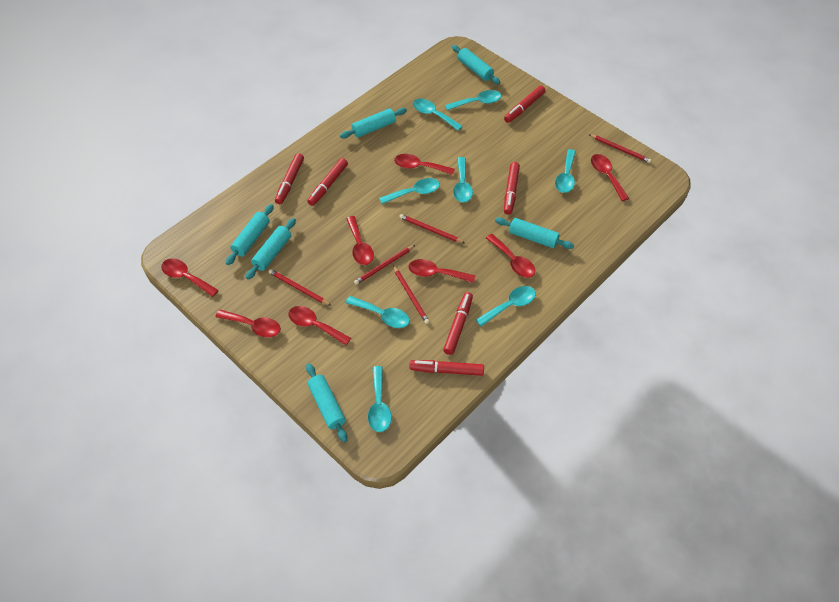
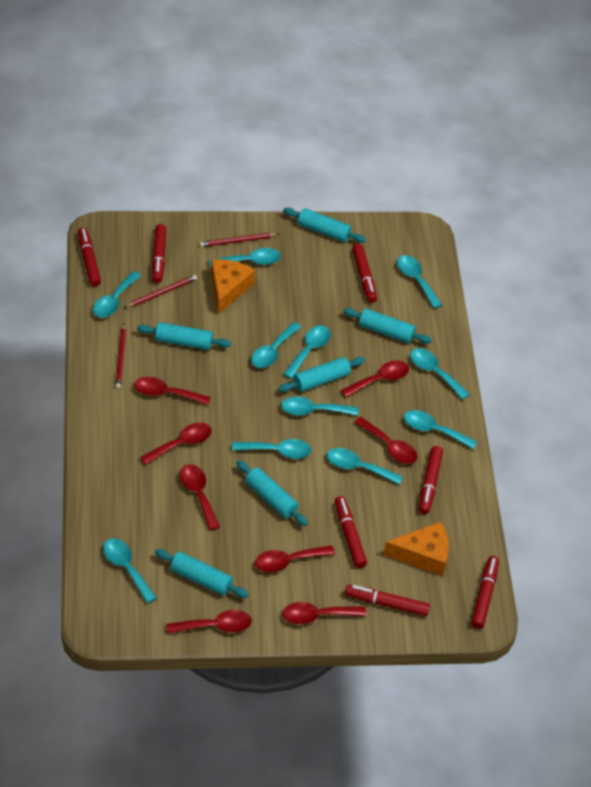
orange cheese: 0 -> 2
red marker: 6 -> 7
red pencil: 5 -> 3
turquoise spoon: 8 -> 11

